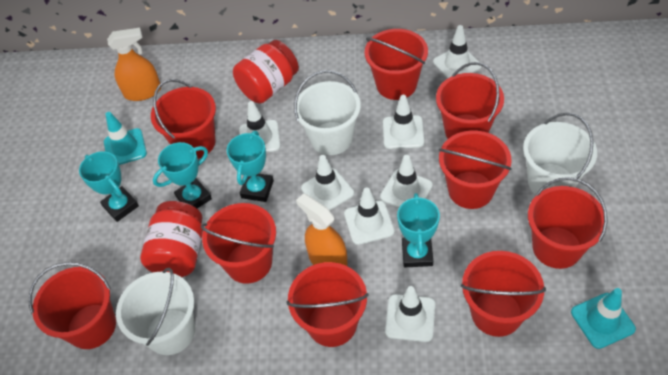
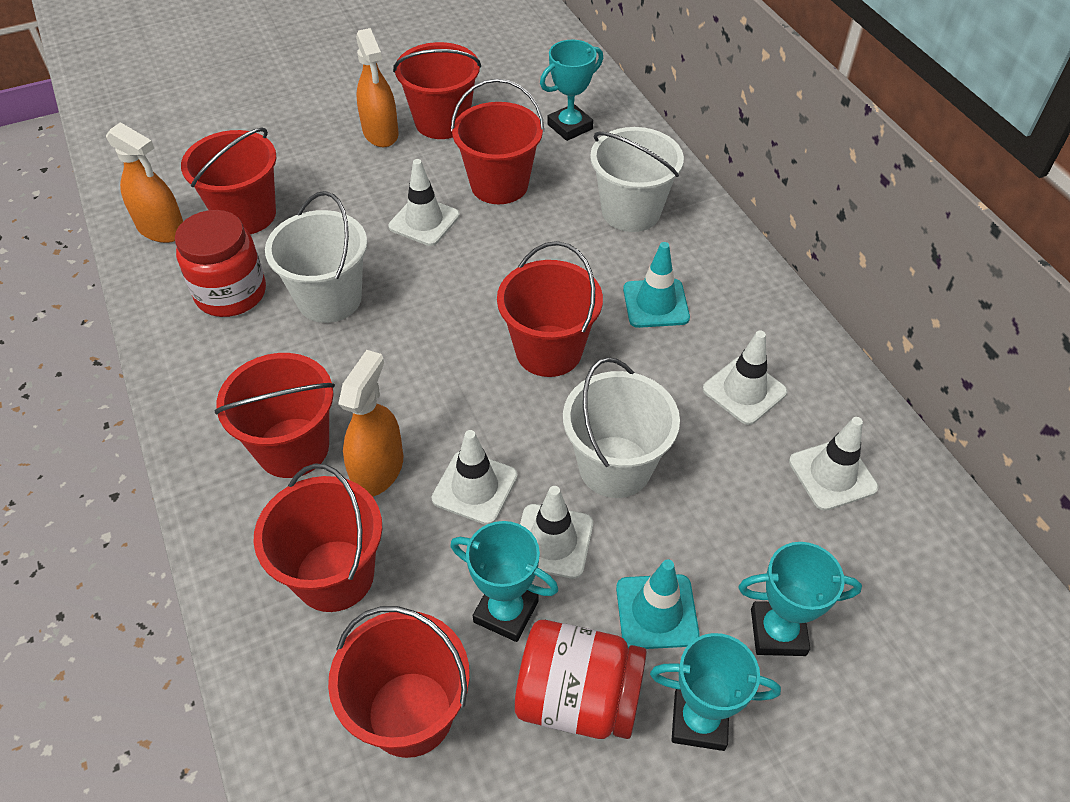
orange spray bottle: 2 -> 3
red bucket: 9 -> 7
white traffic cone: 7 -> 5

